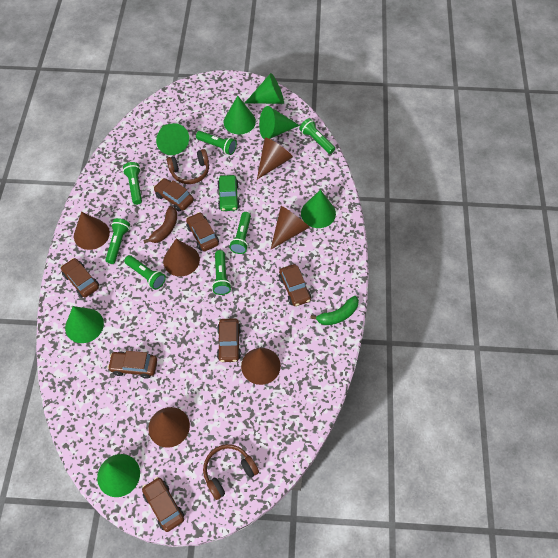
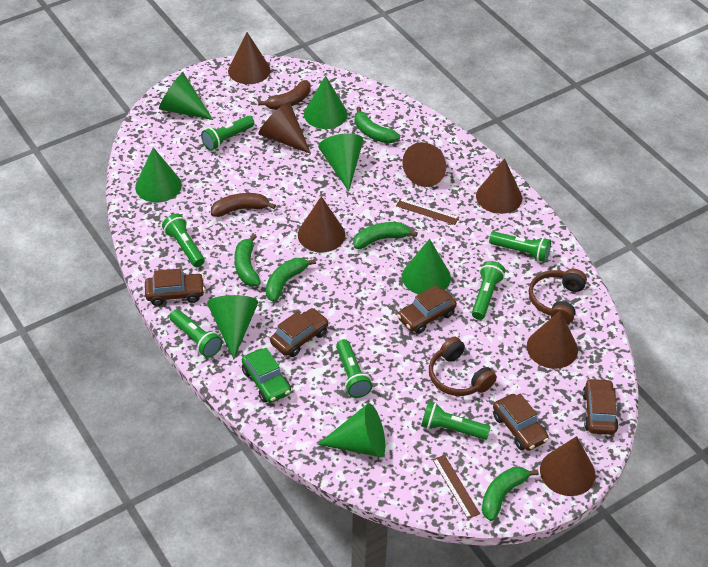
brown banana: 1 -> 2
brown car: 7 -> 5
brown cone: 6 -> 7
brown ruler: 0 -> 2
green banana: 1 -> 5

